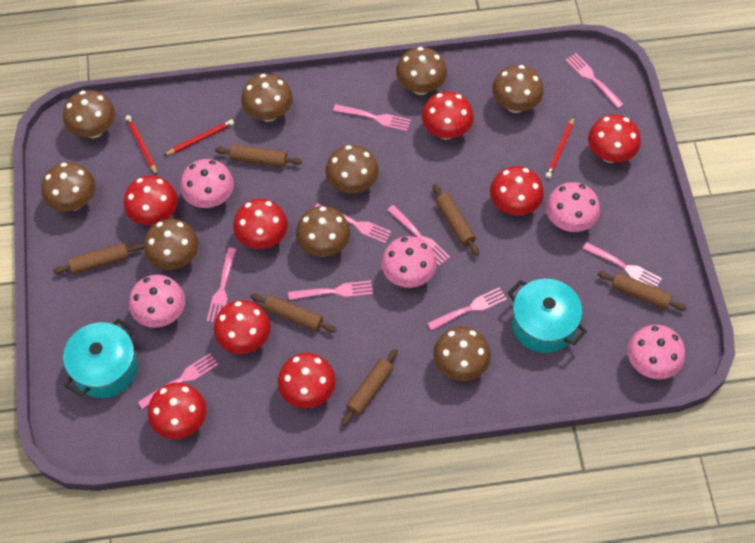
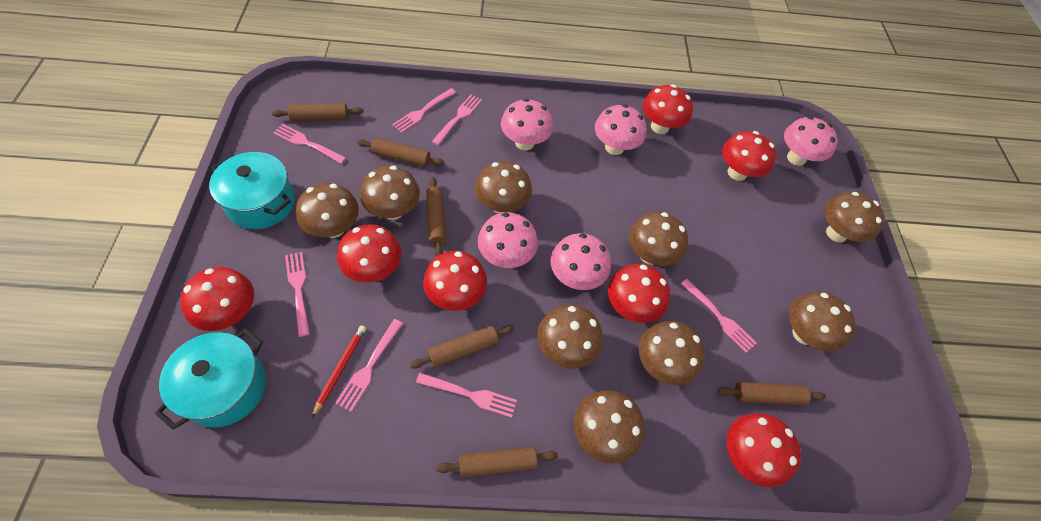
pink fork: 9 -> 7
red mushroom: 8 -> 7
red pencil: 3 -> 1

